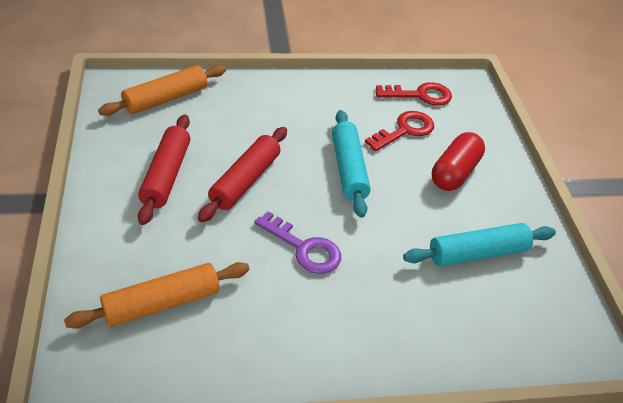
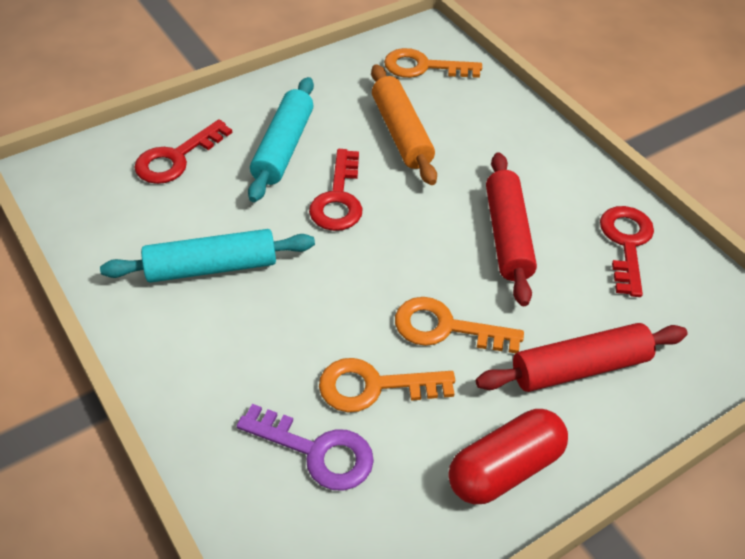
orange key: 0 -> 3
orange rolling pin: 2 -> 1
red key: 2 -> 3

